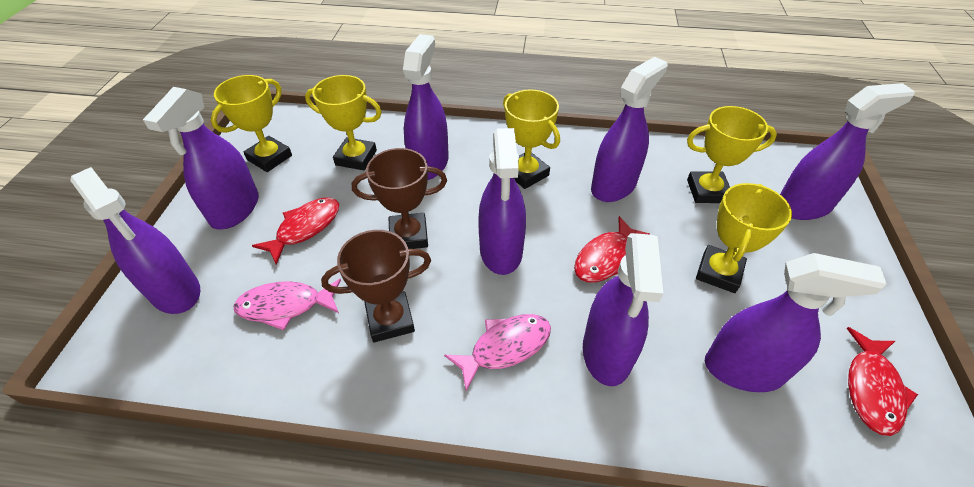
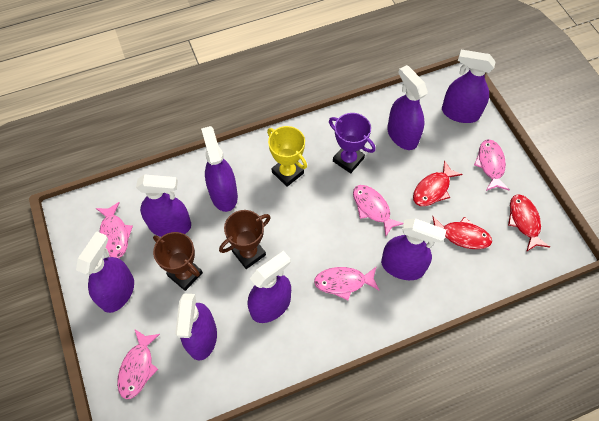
pink fish: 2 -> 5
purple trophy: 0 -> 1
yellow trophy: 5 -> 1

